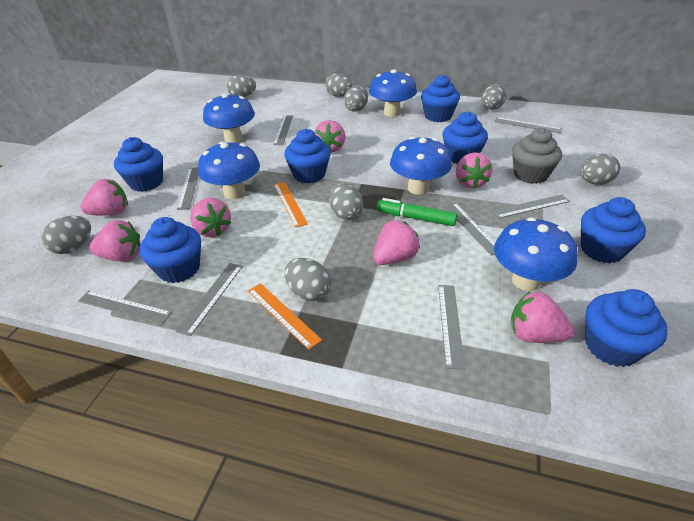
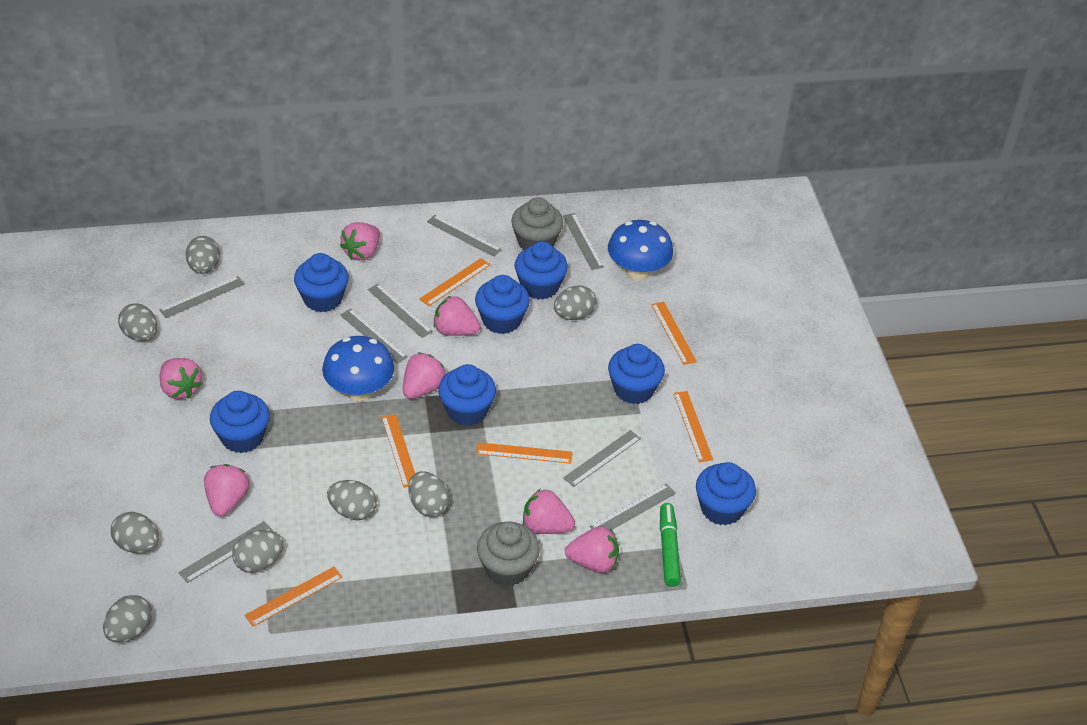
blue mushroom: 5 -> 2
grey cupcake: 1 -> 2
orange ruler: 2 -> 6

